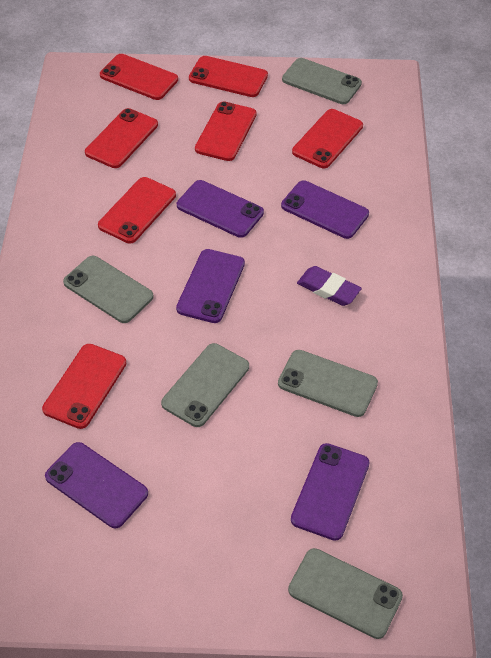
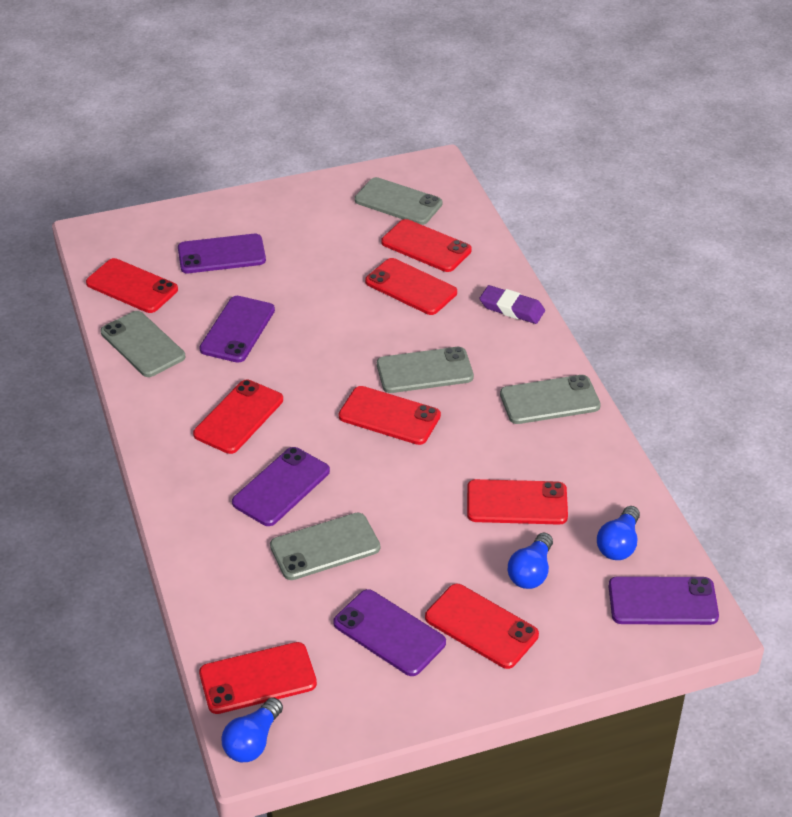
blue light bulb: 0 -> 3
red phone: 7 -> 8

